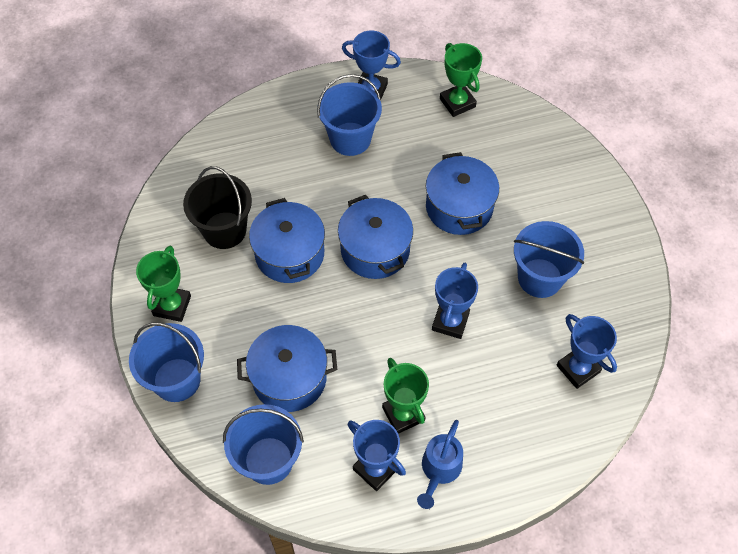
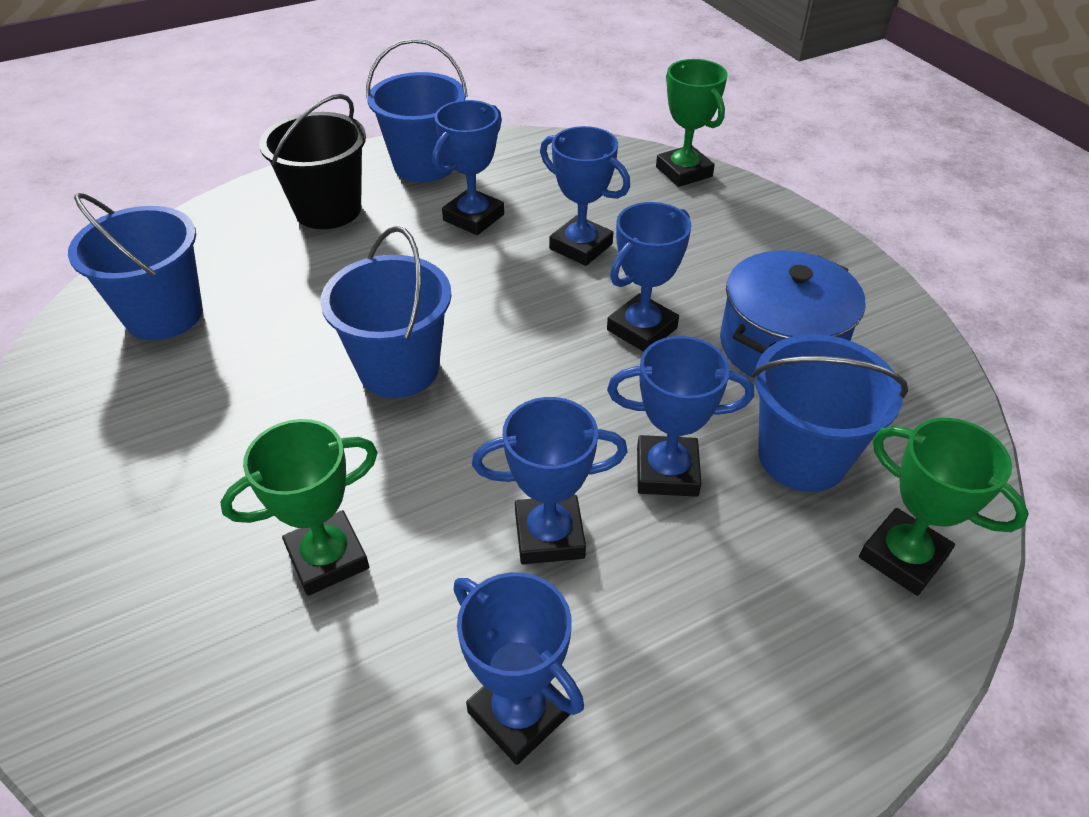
blue pot: 4 -> 1
blue trophy: 4 -> 6
blue watering can: 1 -> 0

